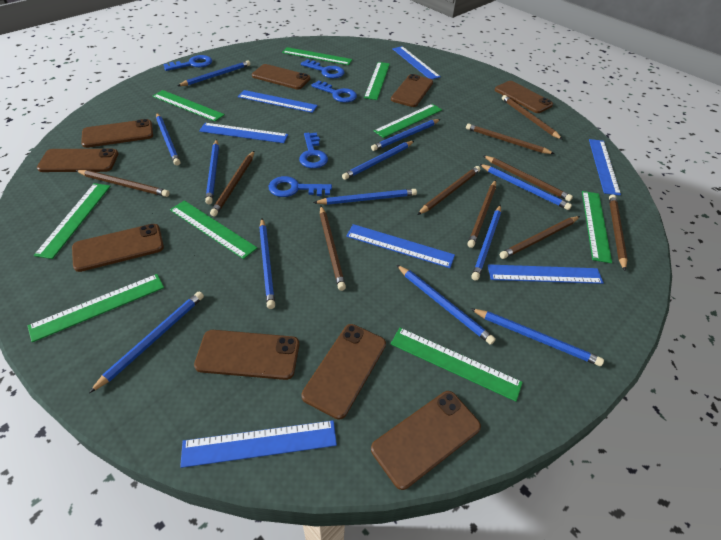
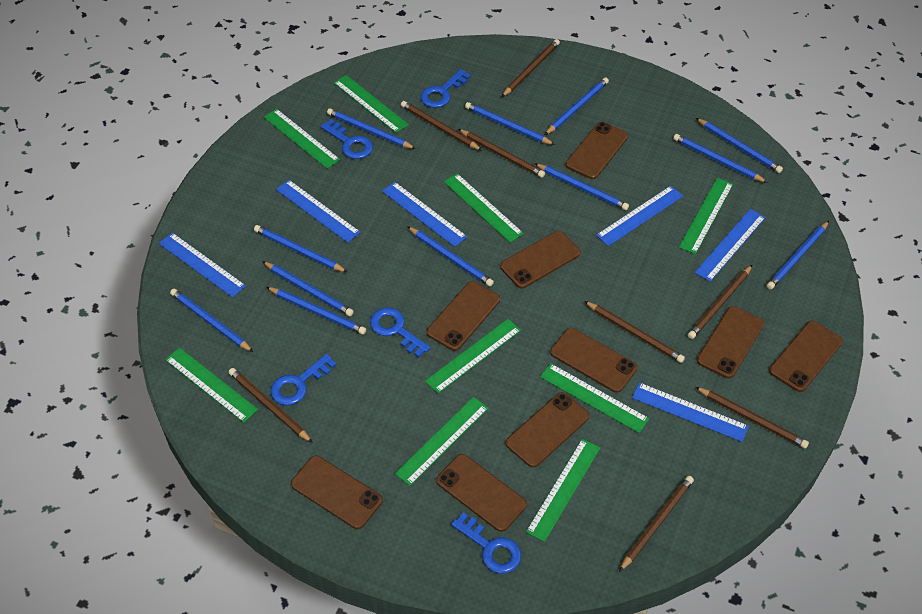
blue ruler: 7 -> 6
brown pencil: 10 -> 8

